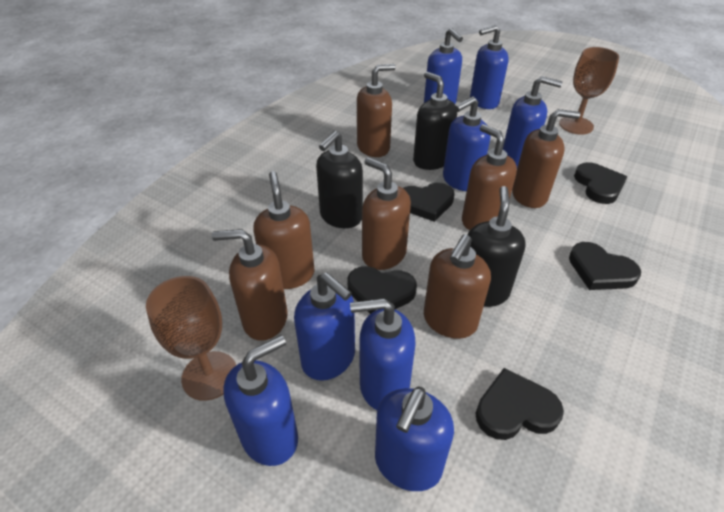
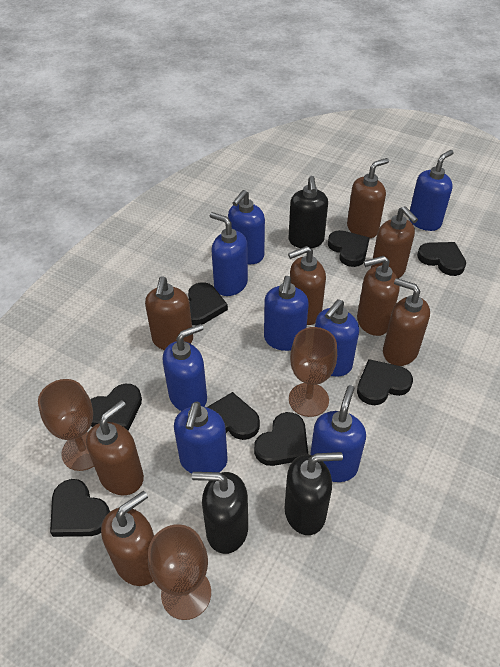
black heart: 5 -> 8
brown goblet: 2 -> 3
brown soap dispenser: 7 -> 8

